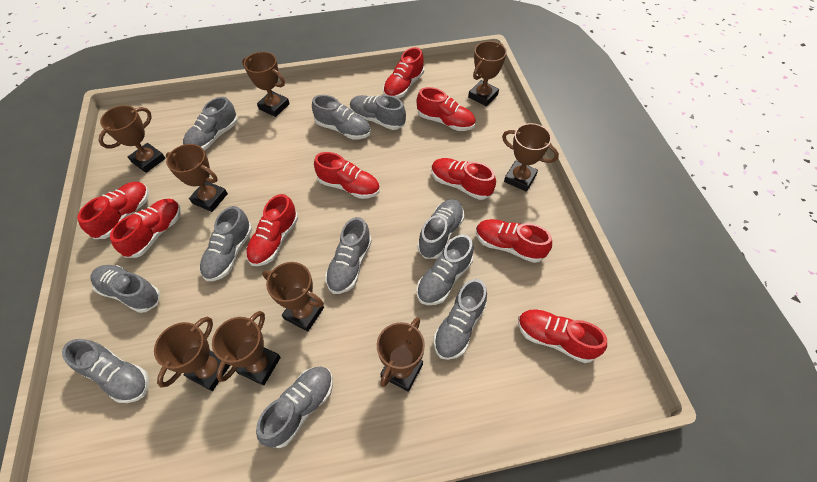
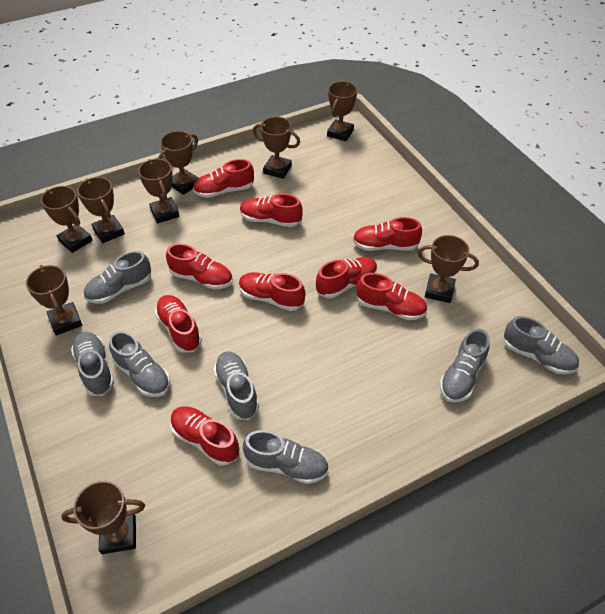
grey shoe: 11 -> 7

